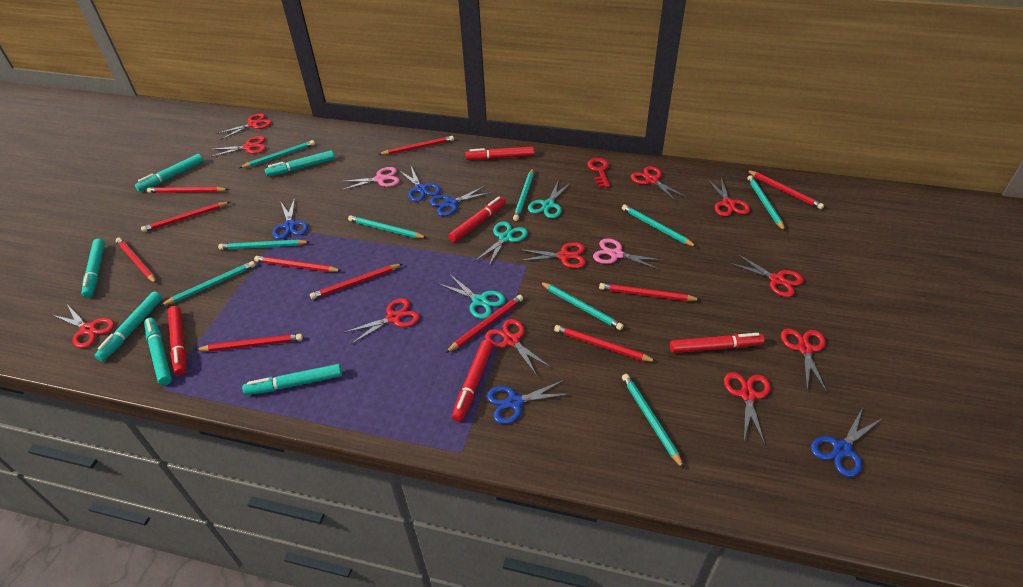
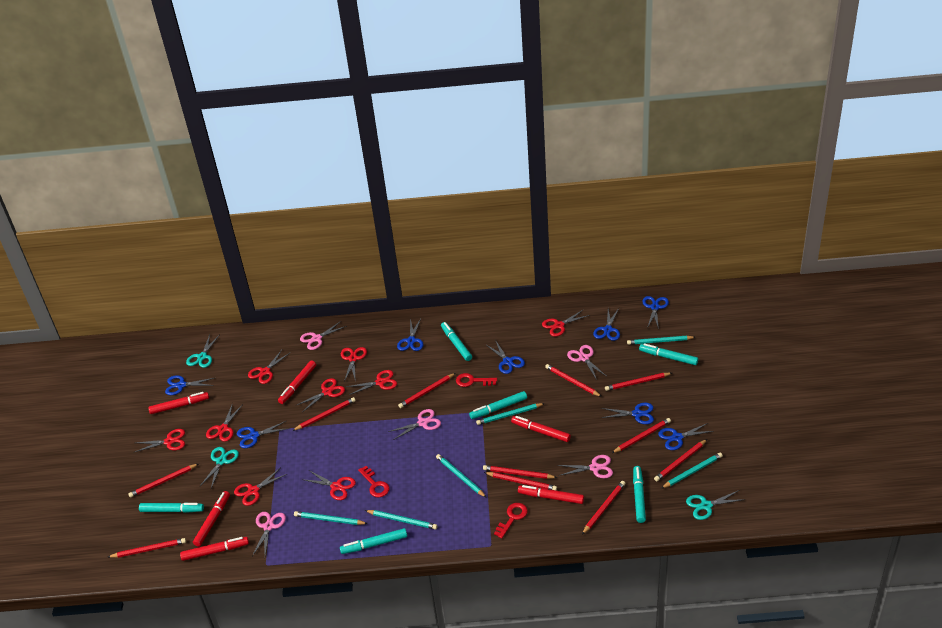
blue scissors: 5 -> 8
pink scissors: 2 -> 5
red key: 1 -> 3
red marker: 5 -> 6
red scissors: 11 -> 9
turquoise pencil: 9 -> 6

